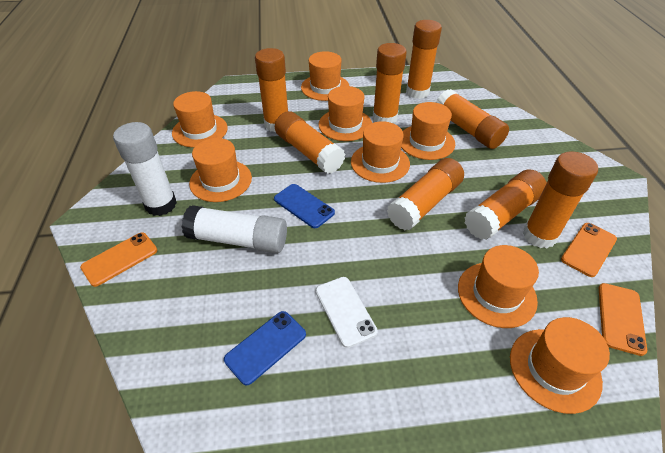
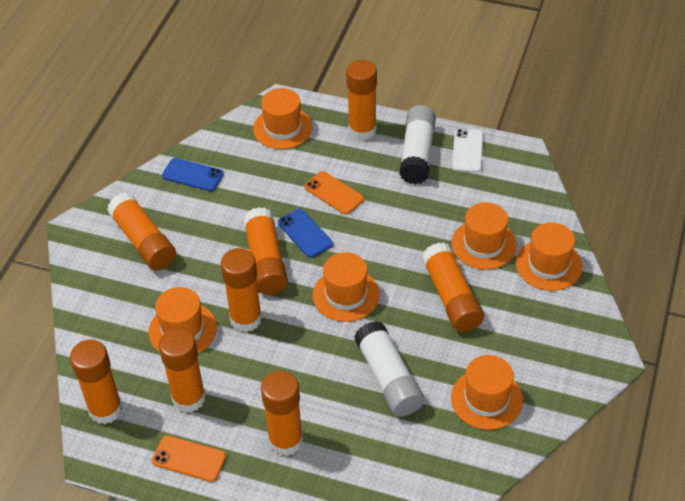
orange hat: 8 -> 6
orange phone: 3 -> 2

